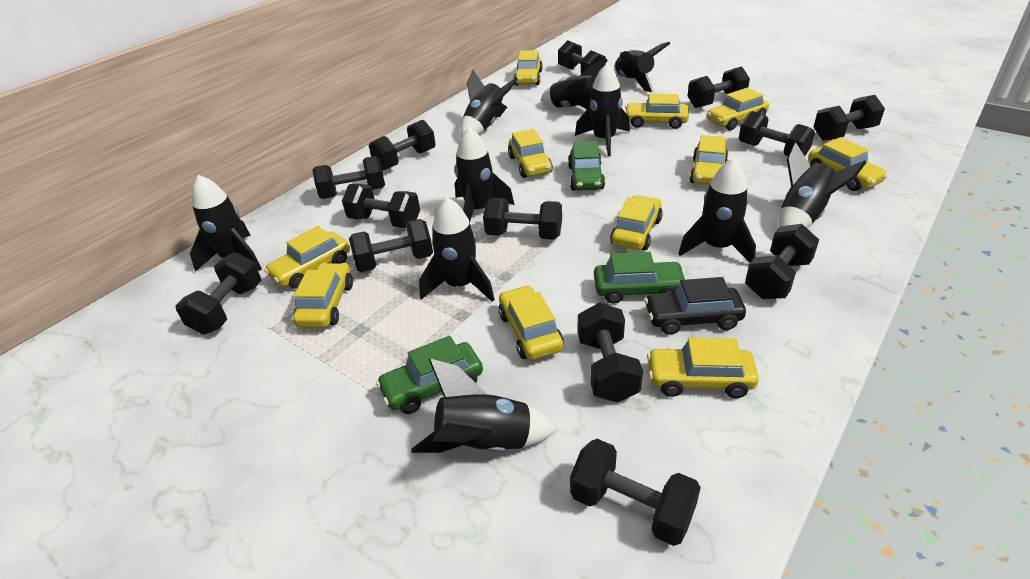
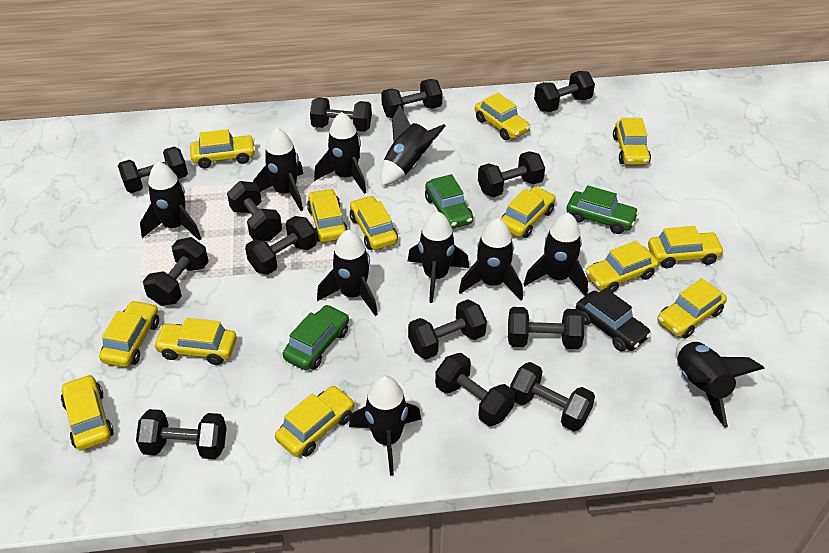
yellow car: 11 -> 13

